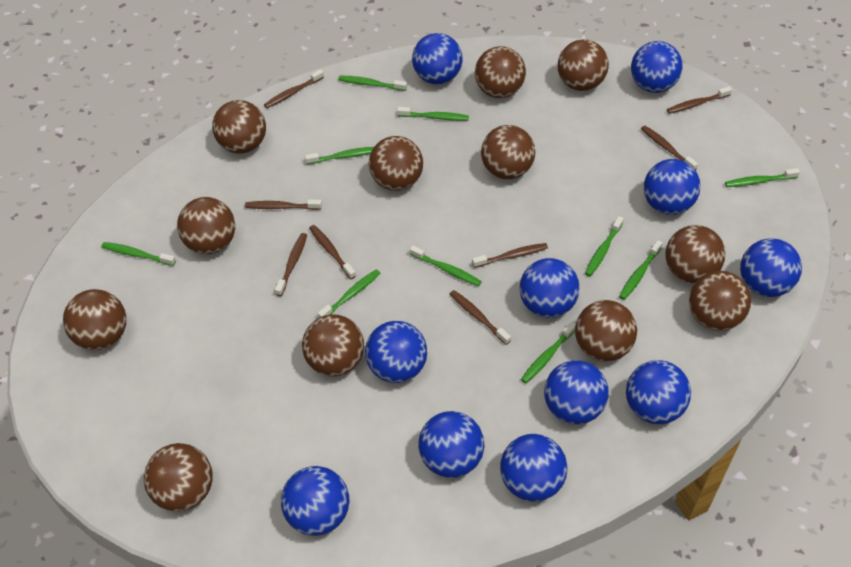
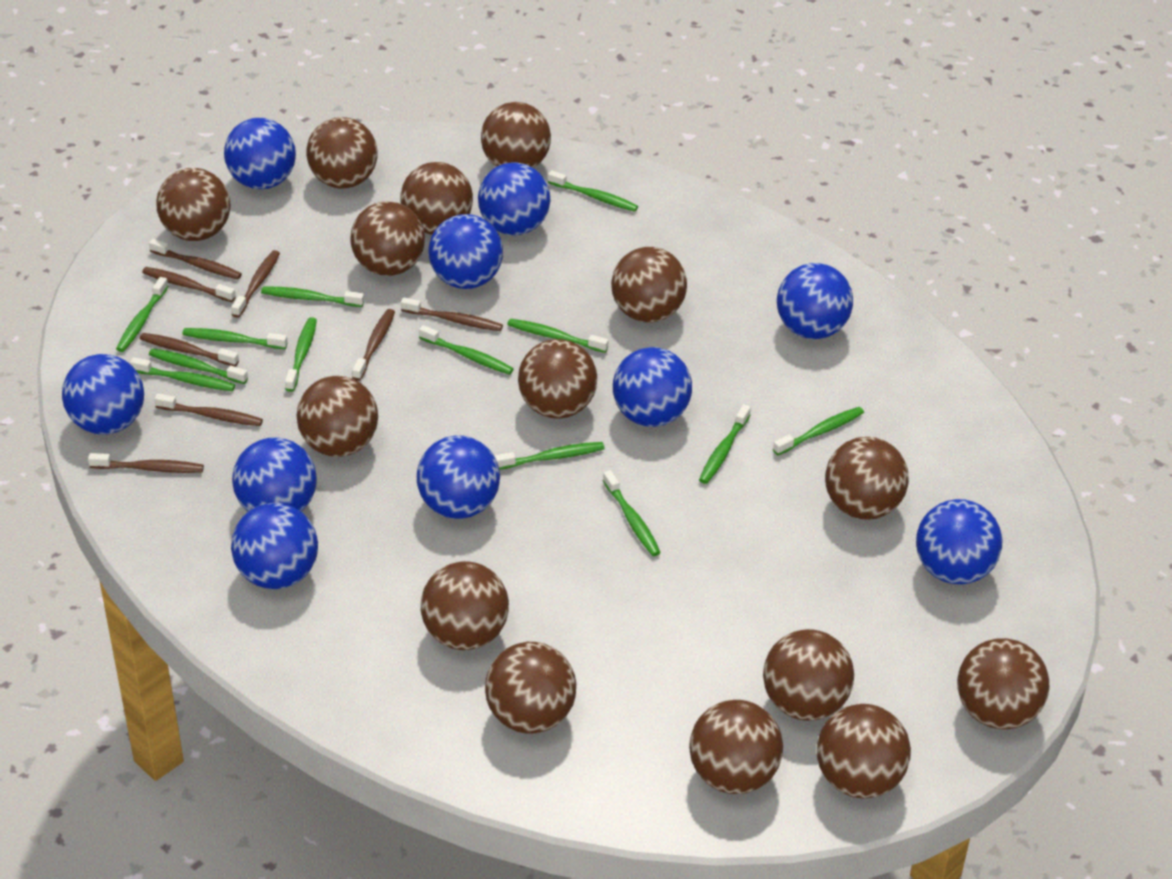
blue ball: 11 -> 10
brown ball: 12 -> 15
green toothbrush: 10 -> 13

